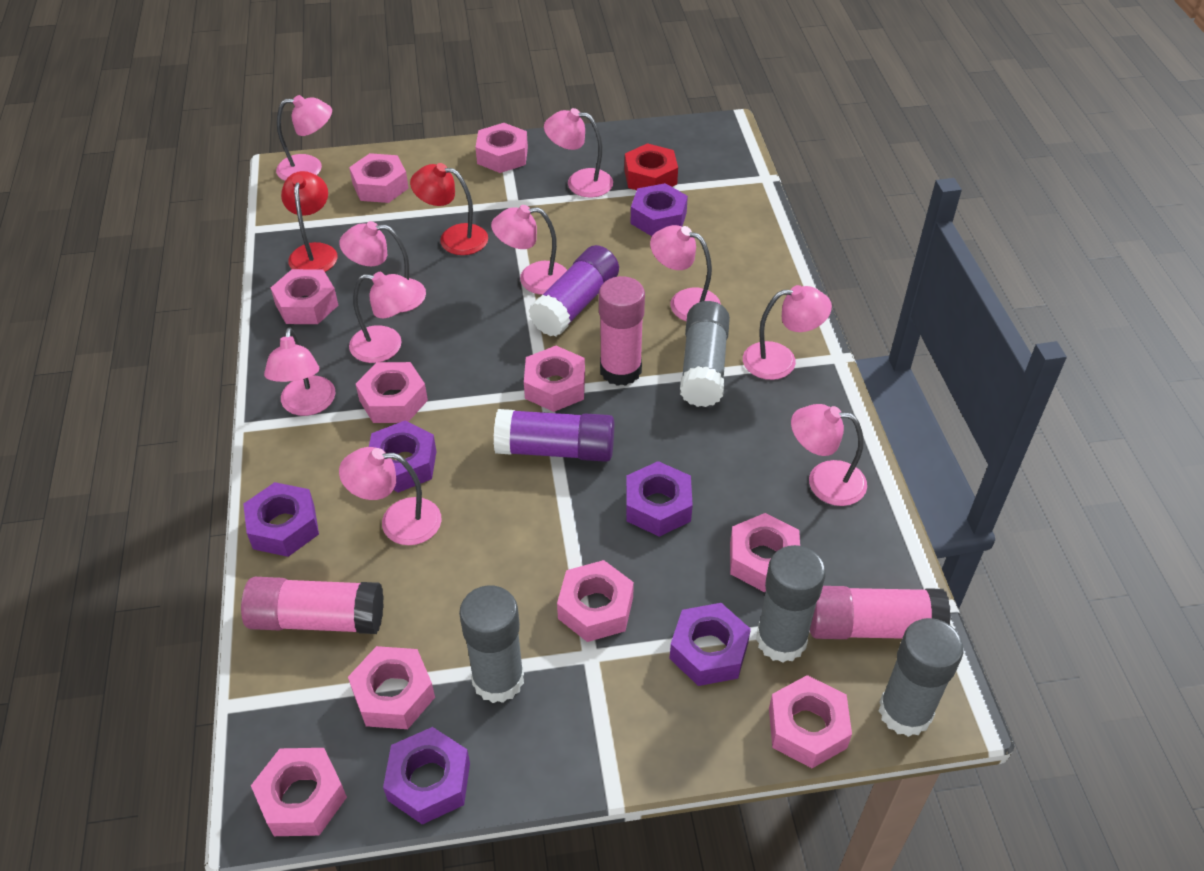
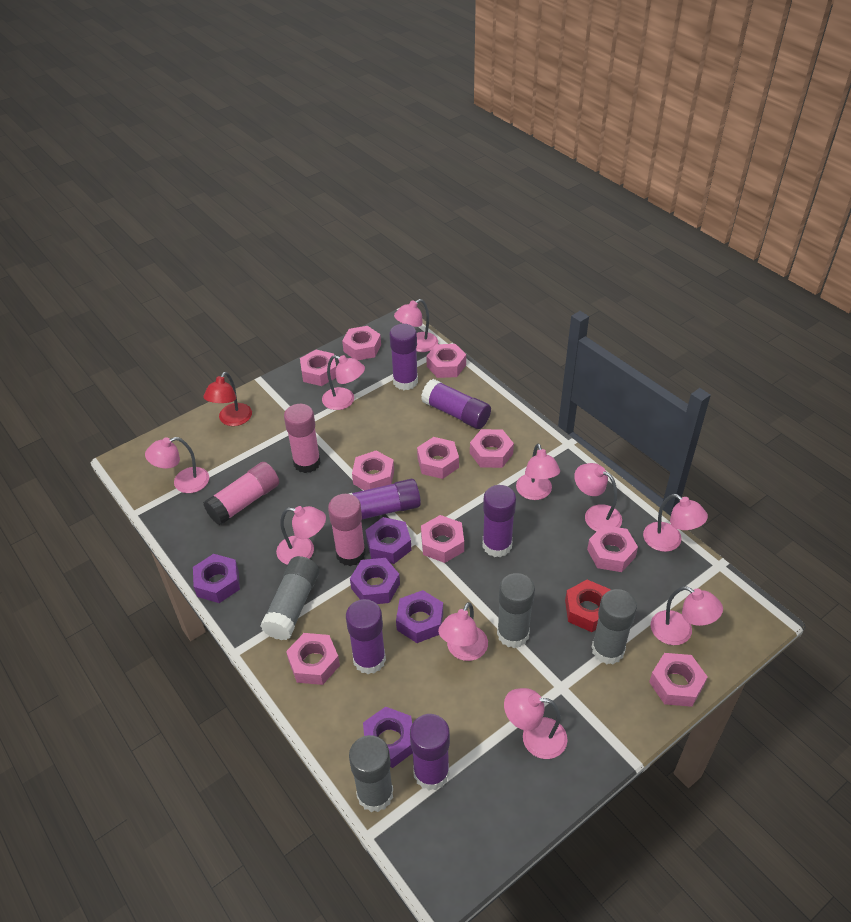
purple glue stick: 2 -> 6
purple nut: 6 -> 5
red lamp: 2 -> 1

